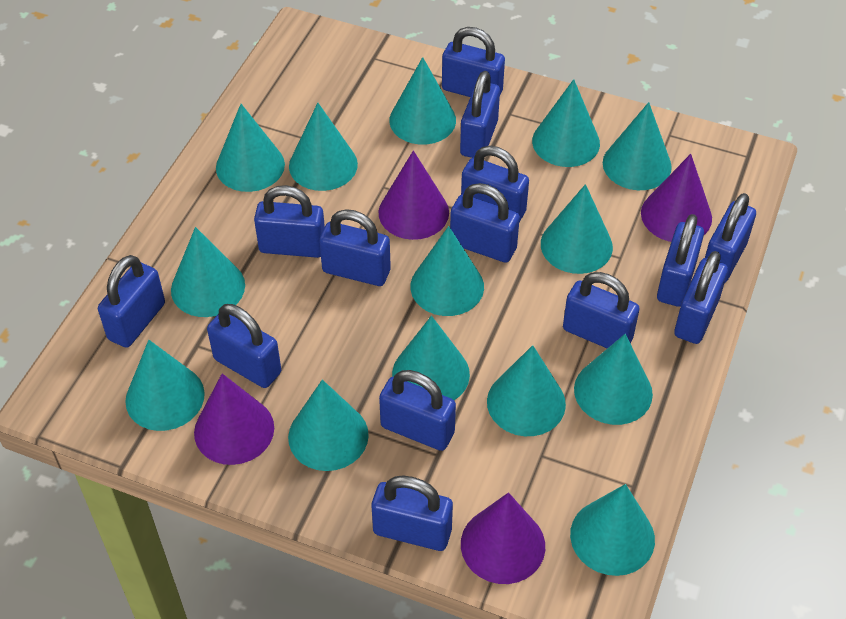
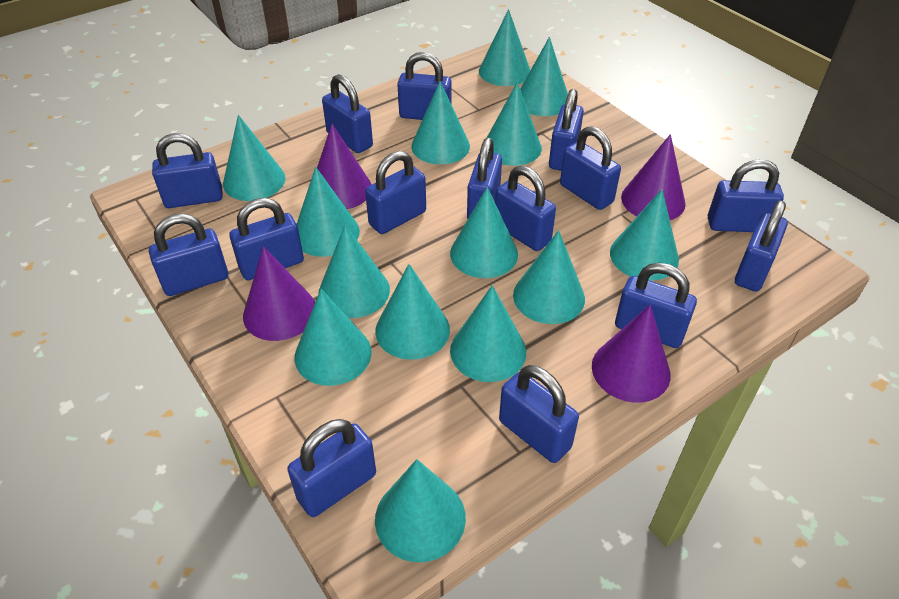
blue padlock: 14 -> 15

